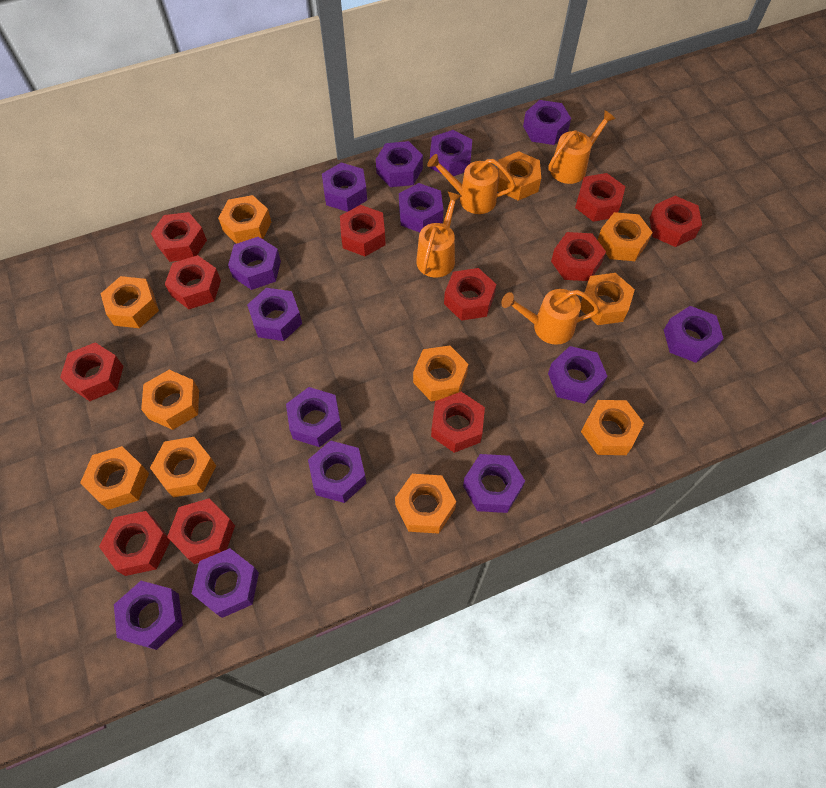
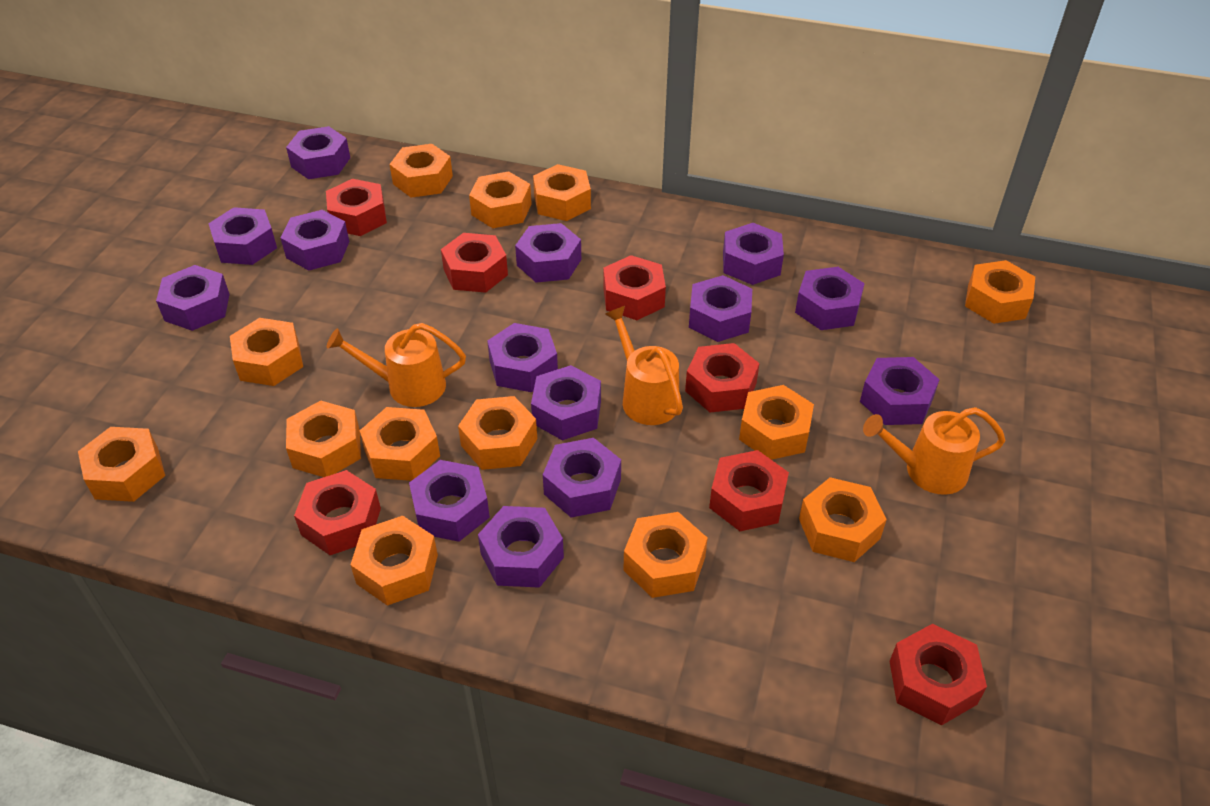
orange nut: 11 -> 13
orange watering can: 4 -> 3
red nut: 11 -> 7

